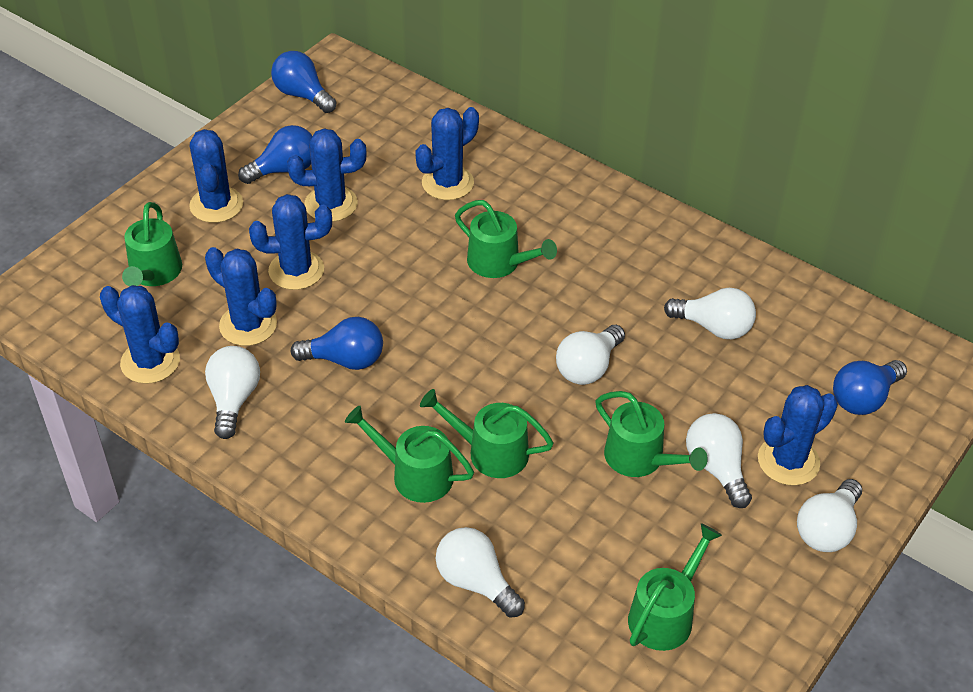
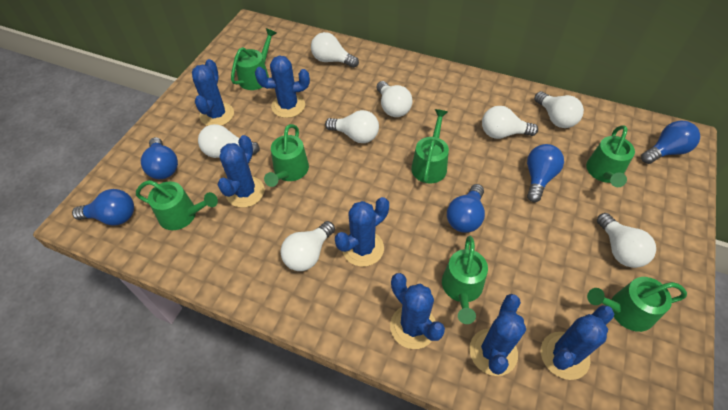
blue light bulb: 4 -> 5
green watering can: 6 -> 7
white light bulb: 6 -> 8

